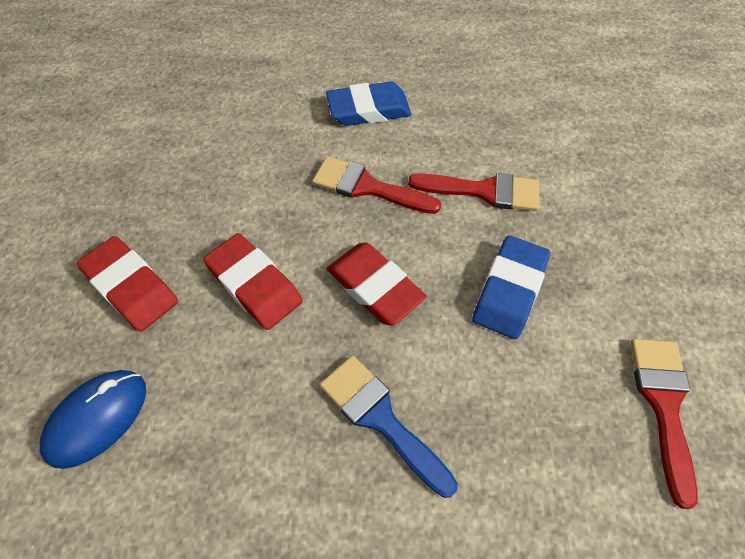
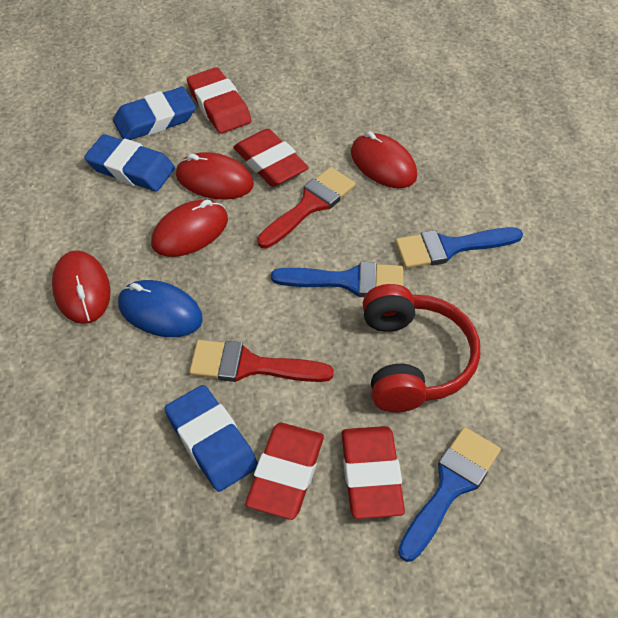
blue brush: 1 -> 3
blue eraser: 2 -> 3
red brush: 3 -> 2
red eraser: 3 -> 4
red headphones: 0 -> 1
red mouse: 0 -> 4

